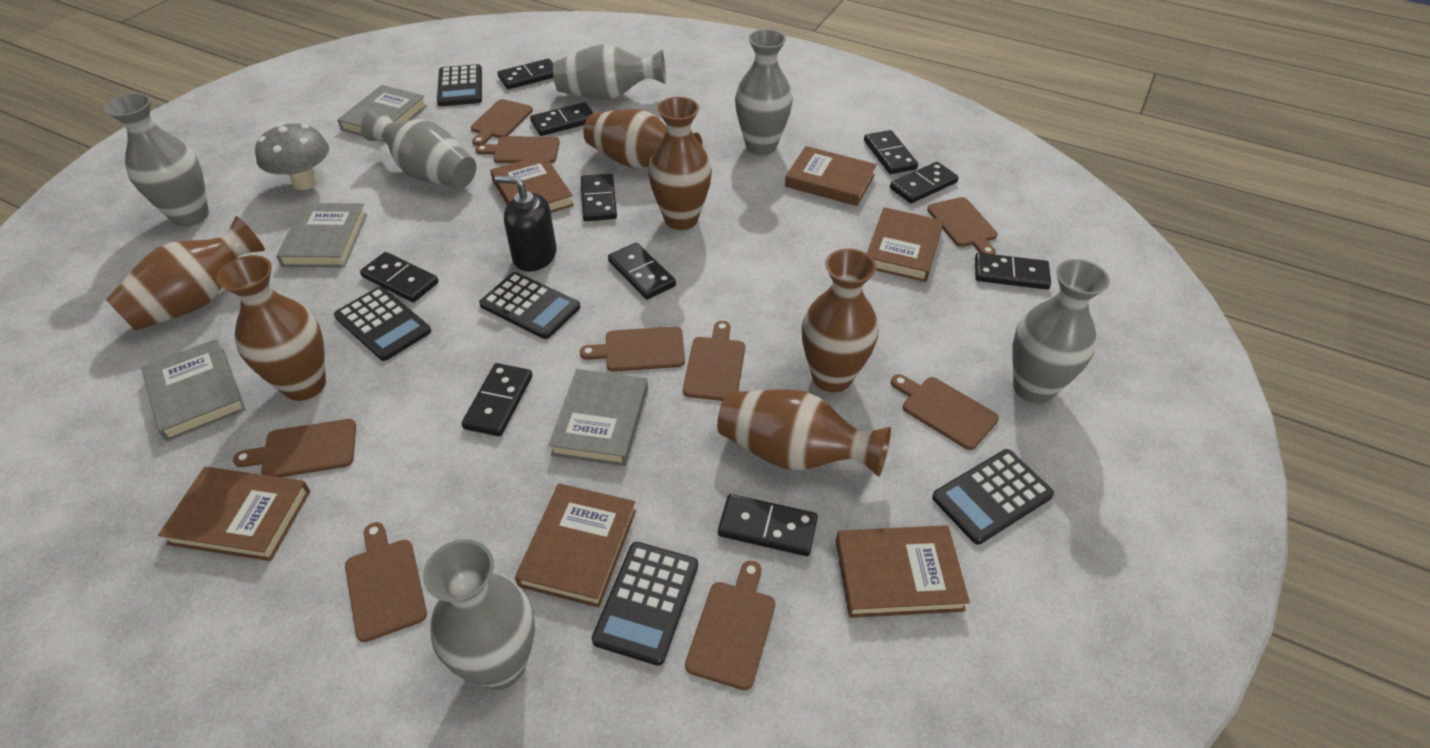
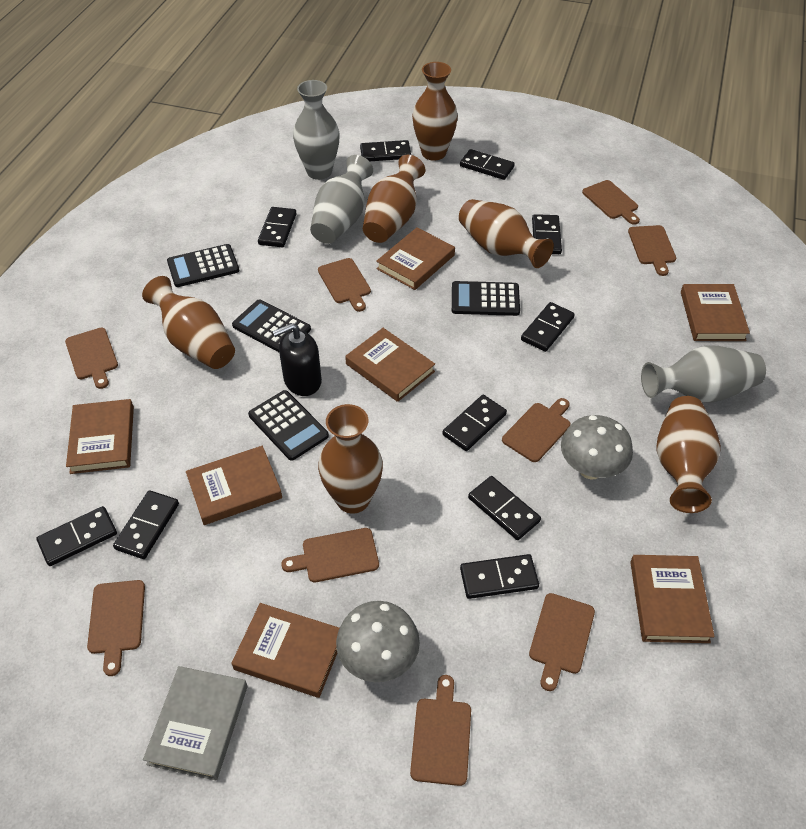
black calculator: 5 -> 4
brown book: 6 -> 7
grey book: 4 -> 1
grey mushroom: 1 -> 2
grey vase: 6 -> 3

